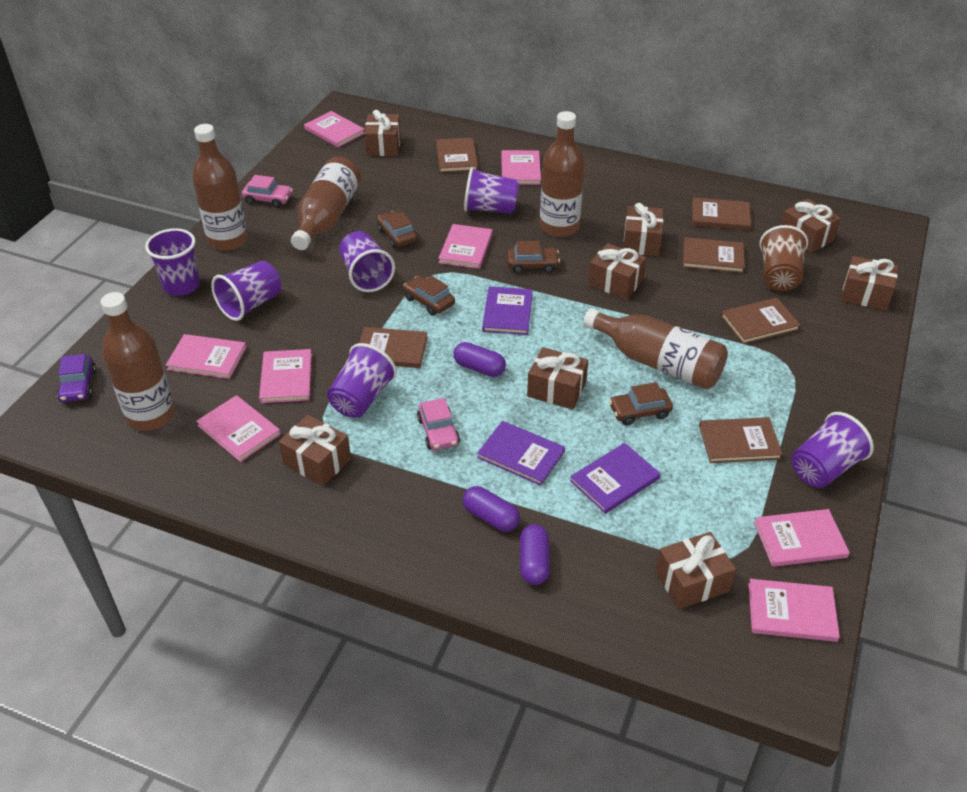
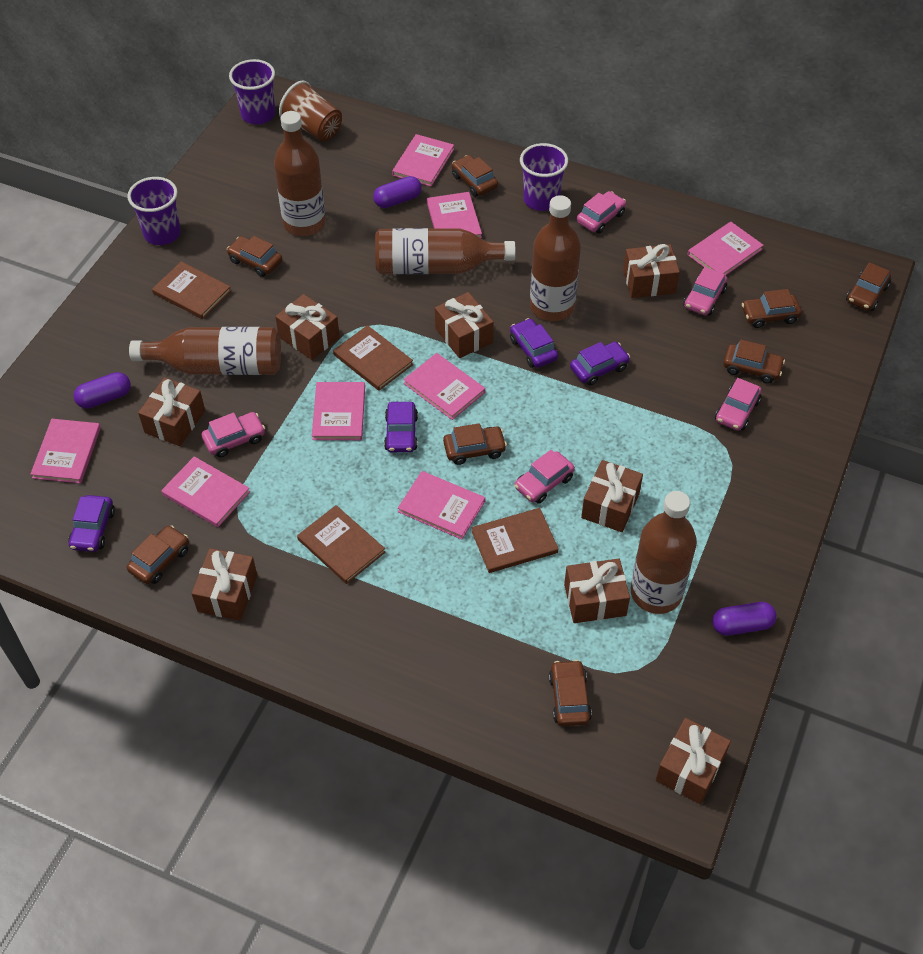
brown book: 6 -> 4
brown car: 4 -> 8
pink car: 2 -> 5
purple book: 3 -> 0
purple car: 1 -> 4
purple cup: 6 -> 3

